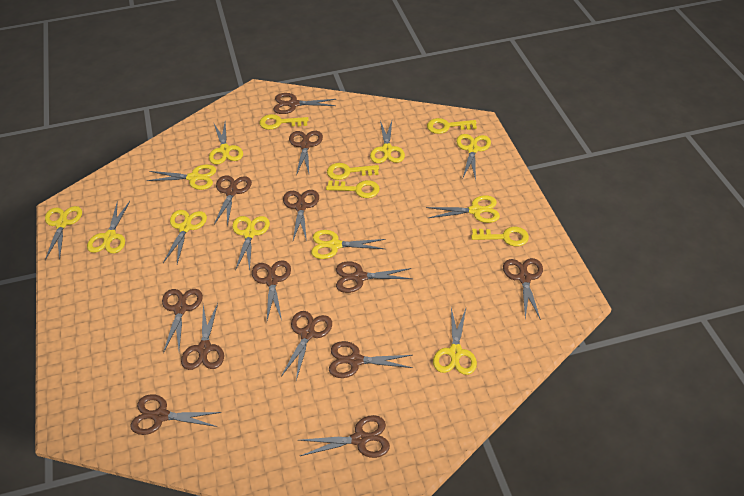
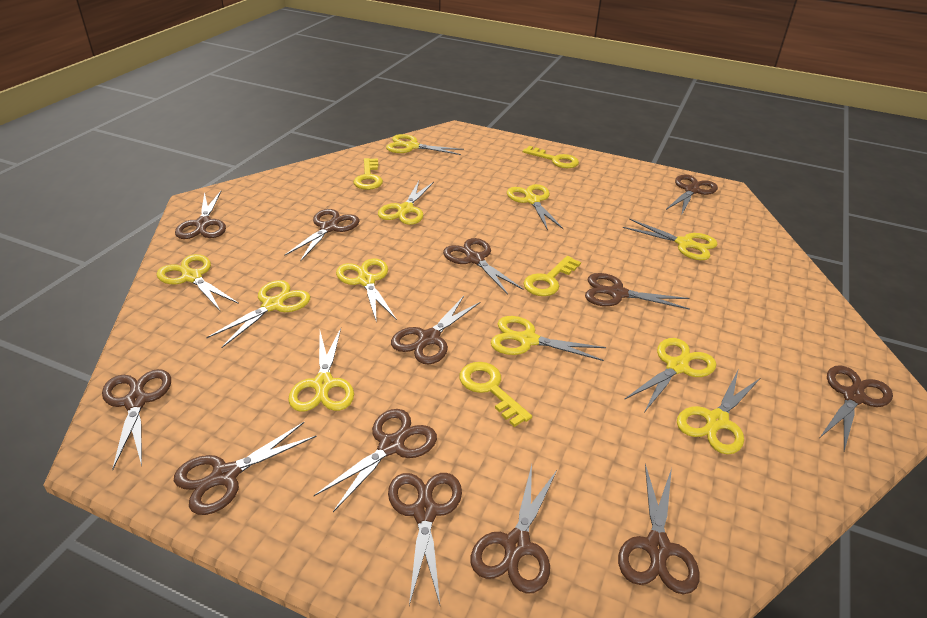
yellow key: 5 -> 4

